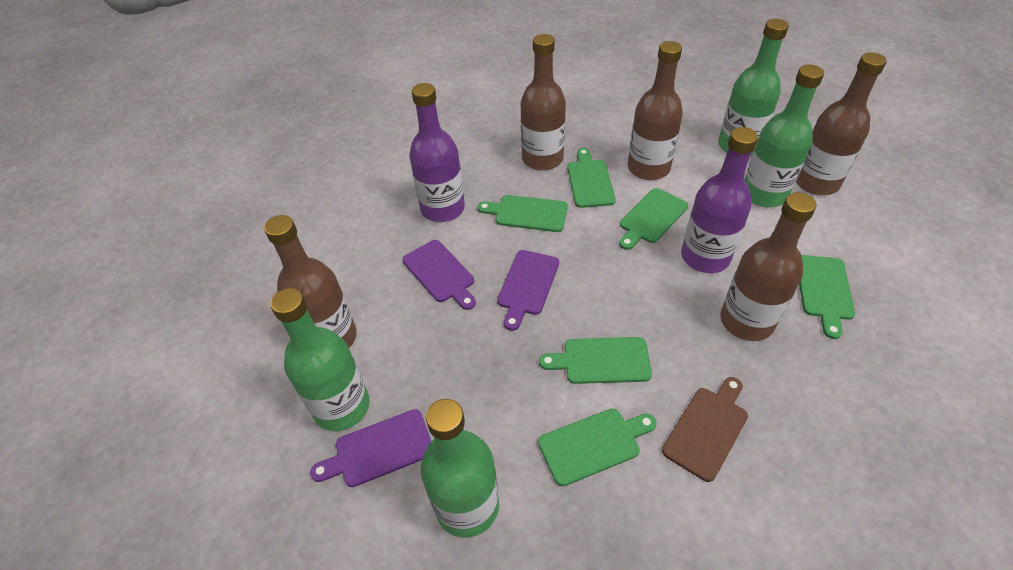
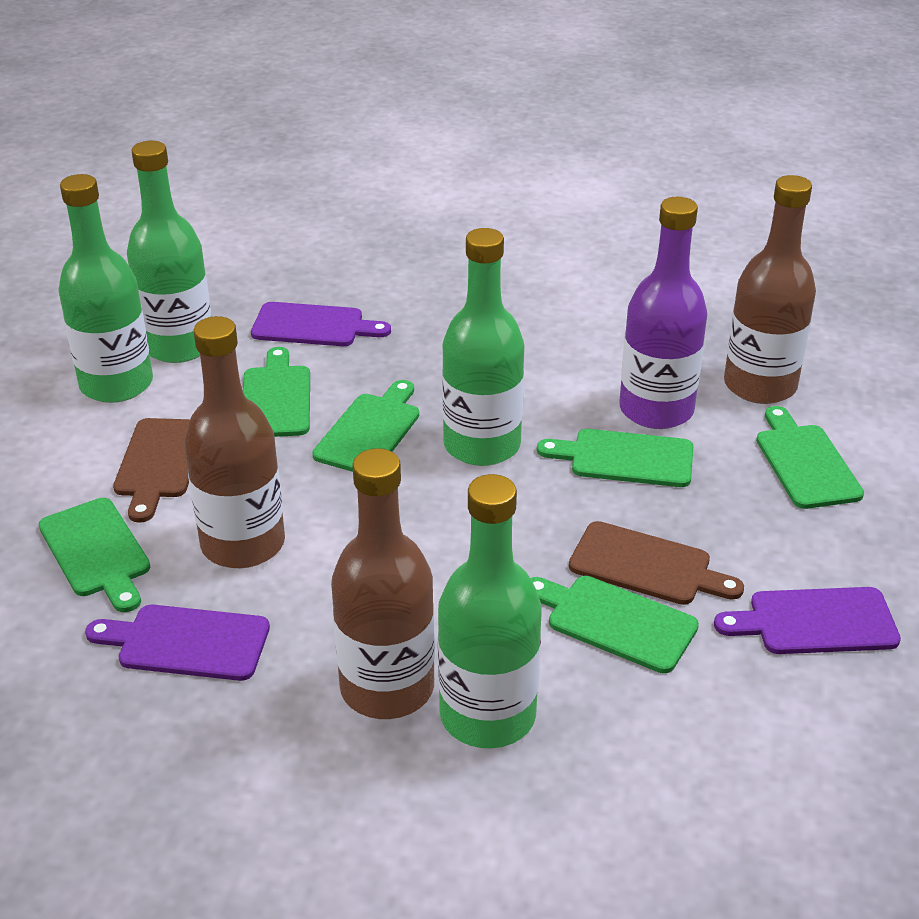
brown bottle: 5 -> 3
brown cutting board: 1 -> 2
purple bottle: 2 -> 1

